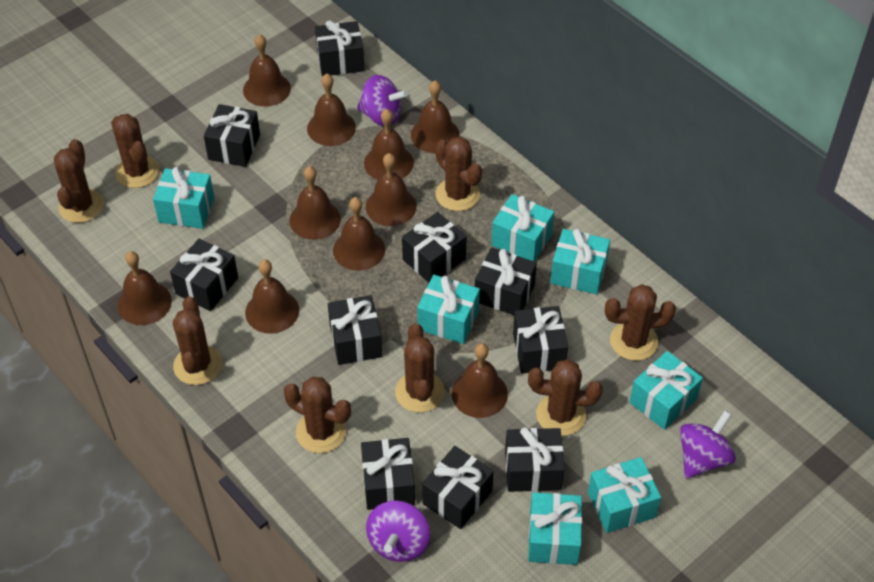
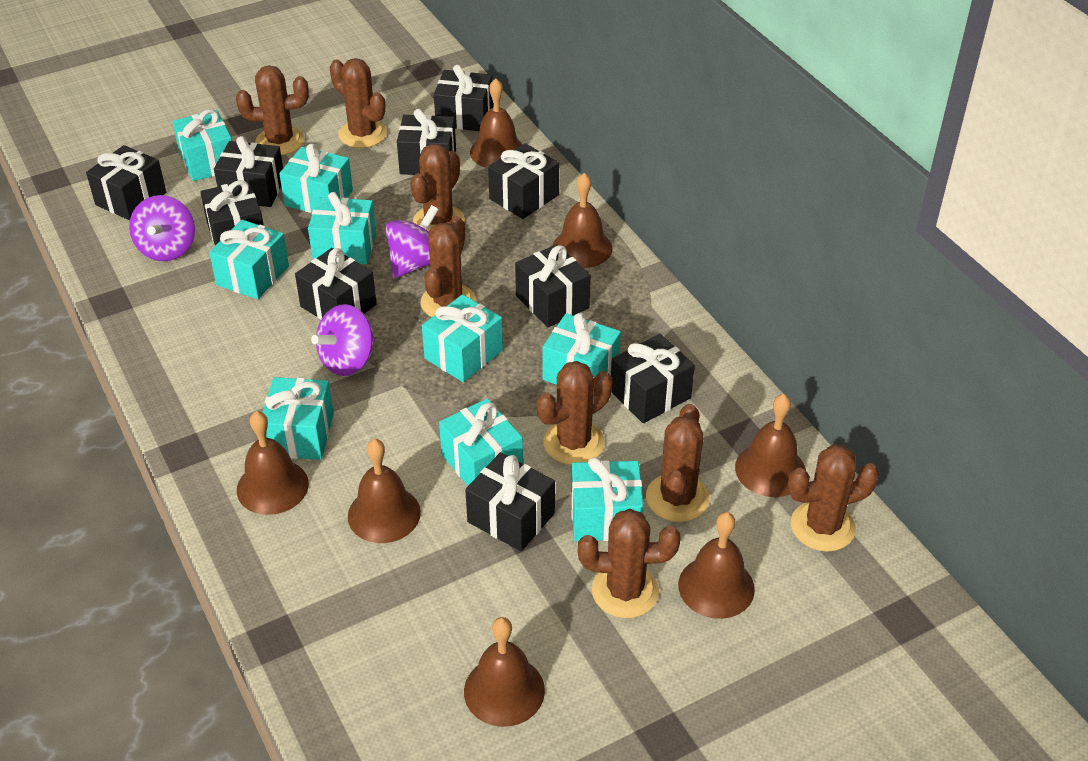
brown bell: 10 -> 7
turquoise gift: 7 -> 9

